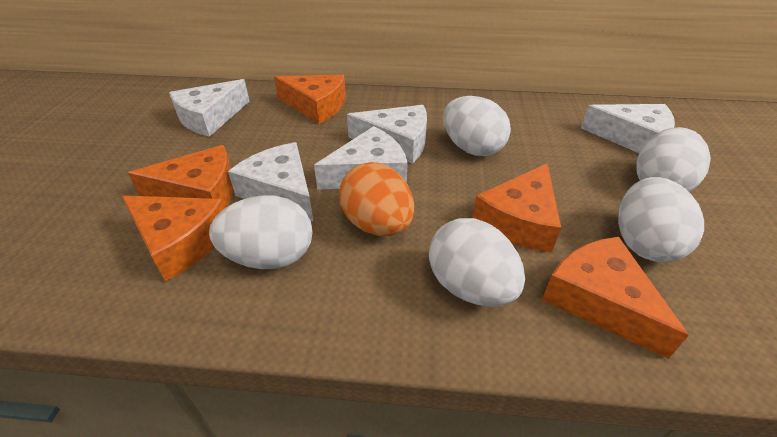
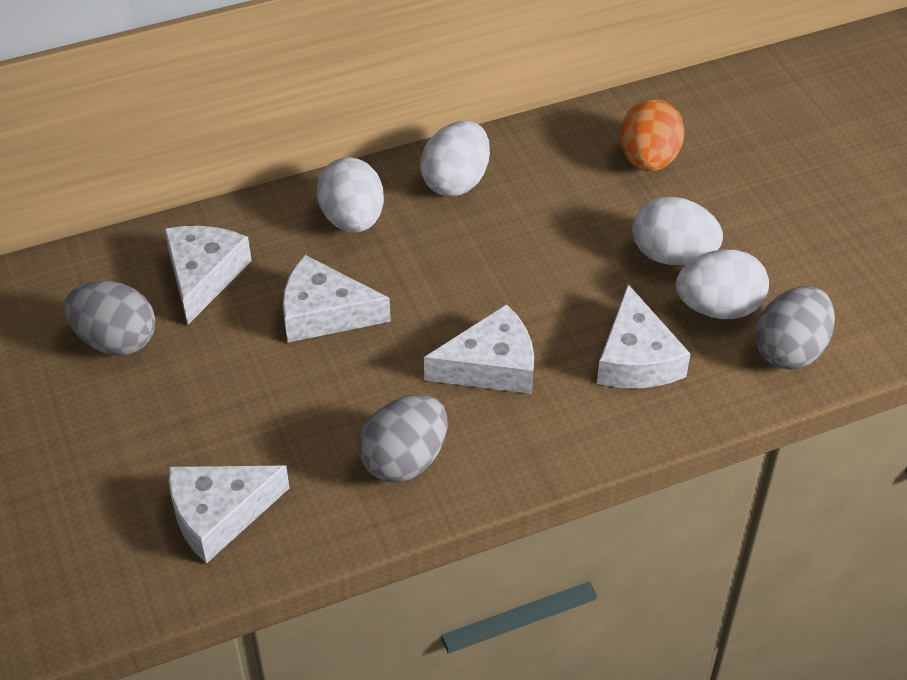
grey egg: 0 -> 3
orange cheese: 5 -> 0
white egg: 5 -> 4

